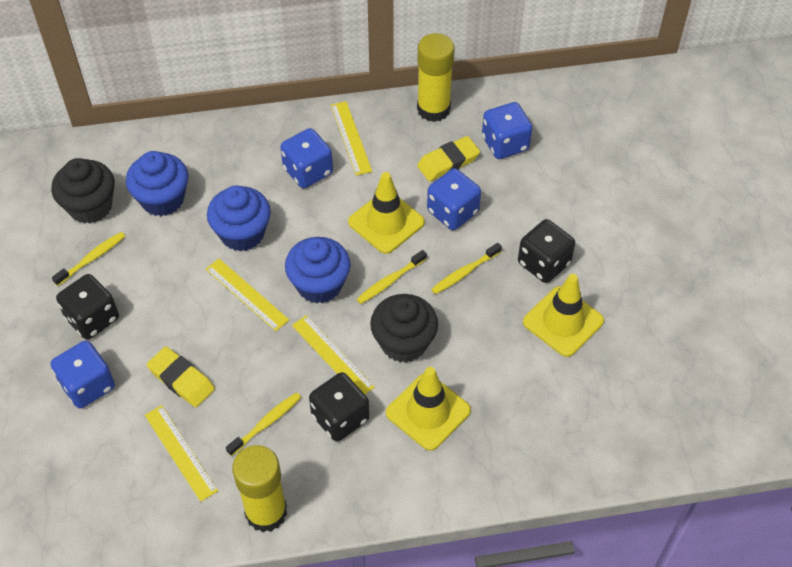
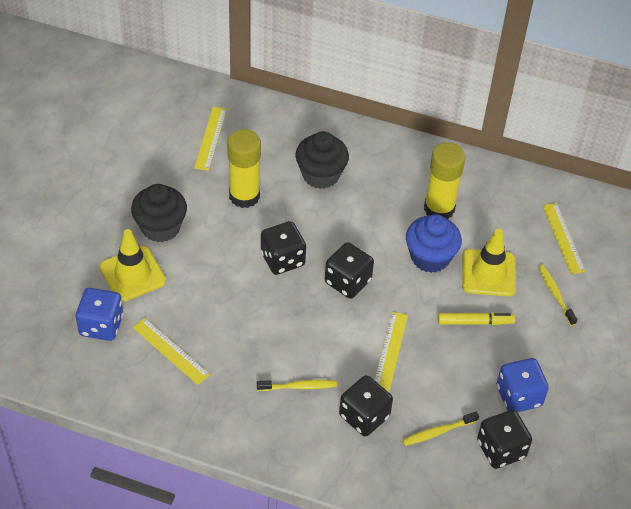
black dice: 3 -> 4
blue cupcake: 3 -> 1
blue dice: 4 -> 2
yellow eraser: 2 -> 0
yellow marker: 0 -> 1
yellow toothbrush: 4 -> 3
yellow traffic cone: 3 -> 2

